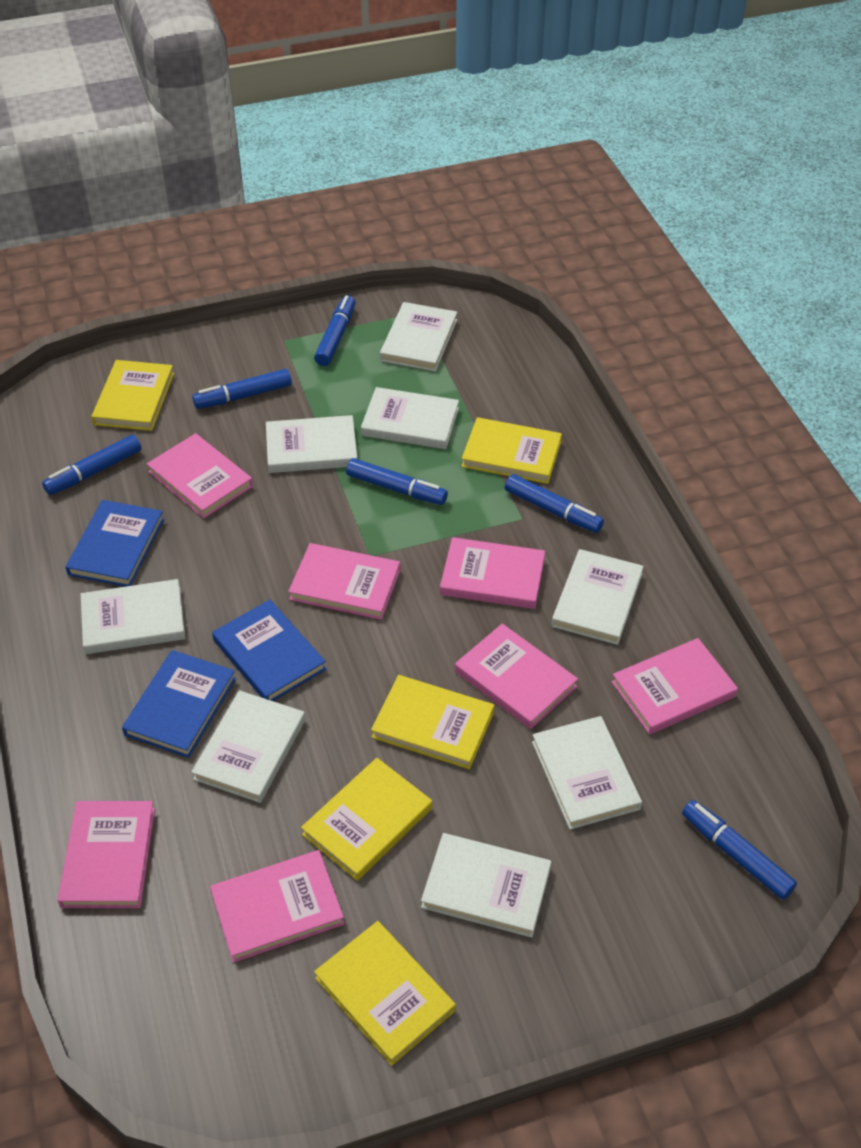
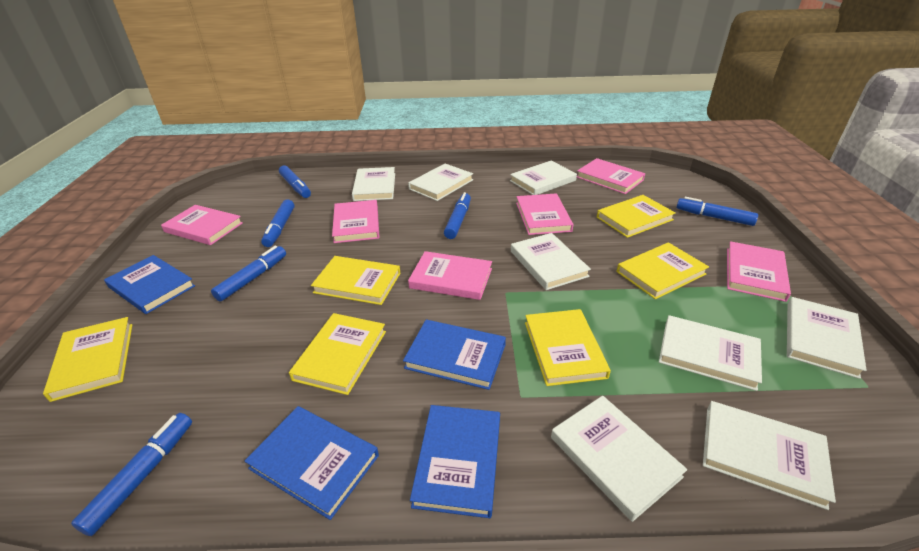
blue book: 3 -> 4
pink book: 7 -> 6
yellow book: 5 -> 6

